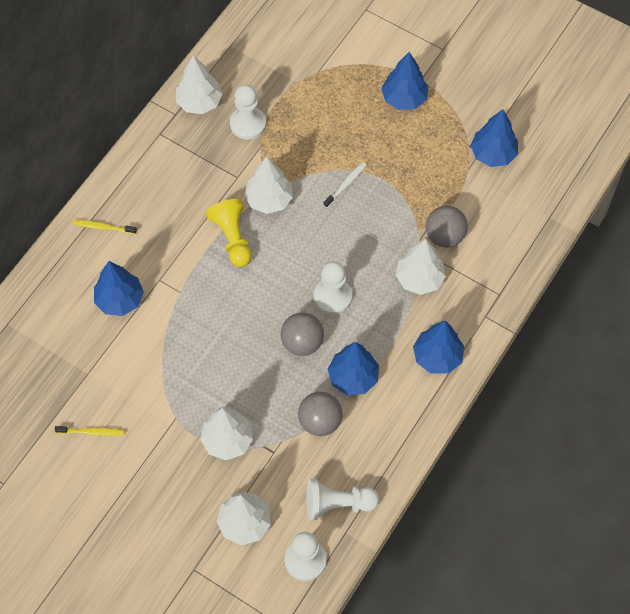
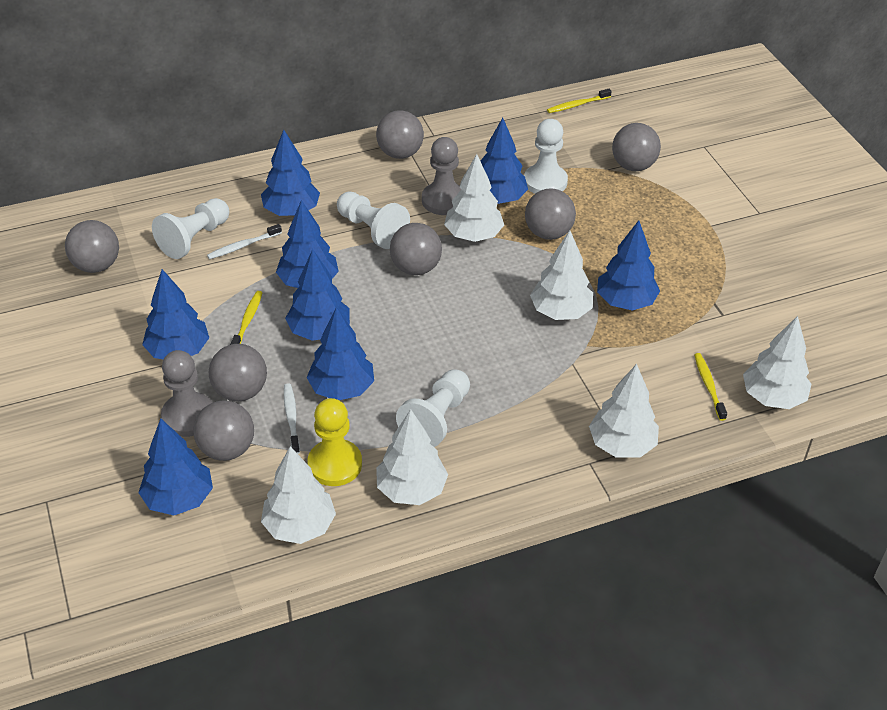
blue tree: 5 -> 8
grey ball: 3 -> 7
grey pawn: 0 -> 2
white toothbrush: 1 -> 2
white tree: 5 -> 6
yellow toothbrush: 2 -> 3

